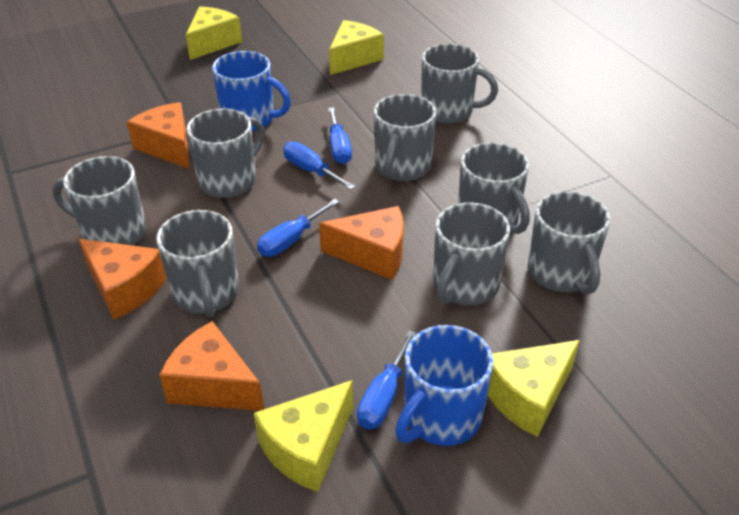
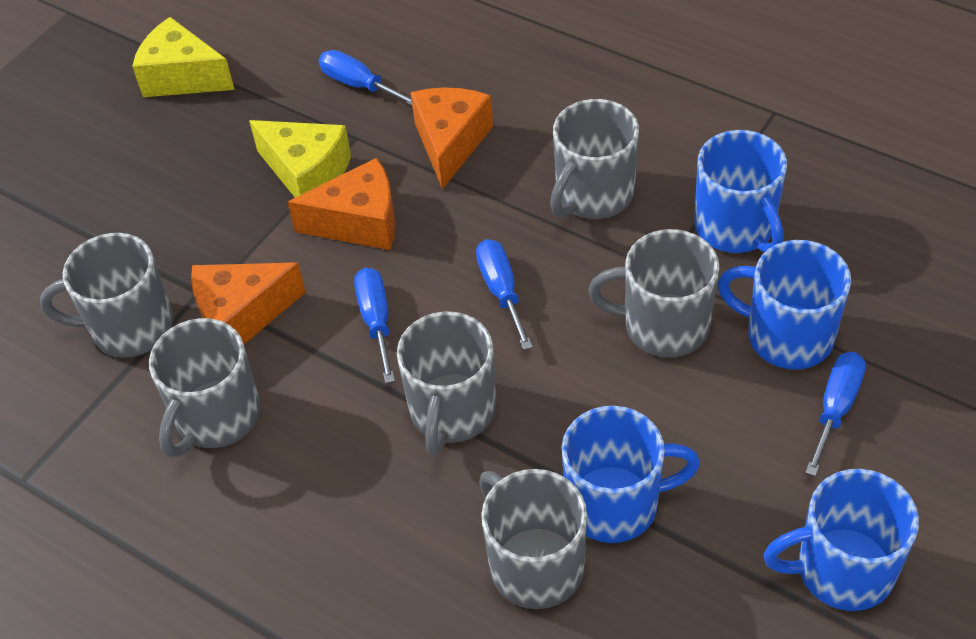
blue mug: 2 -> 4
grey mug: 8 -> 6
orange cheese: 4 -> 3
yellow cheese: 4 -> 2

